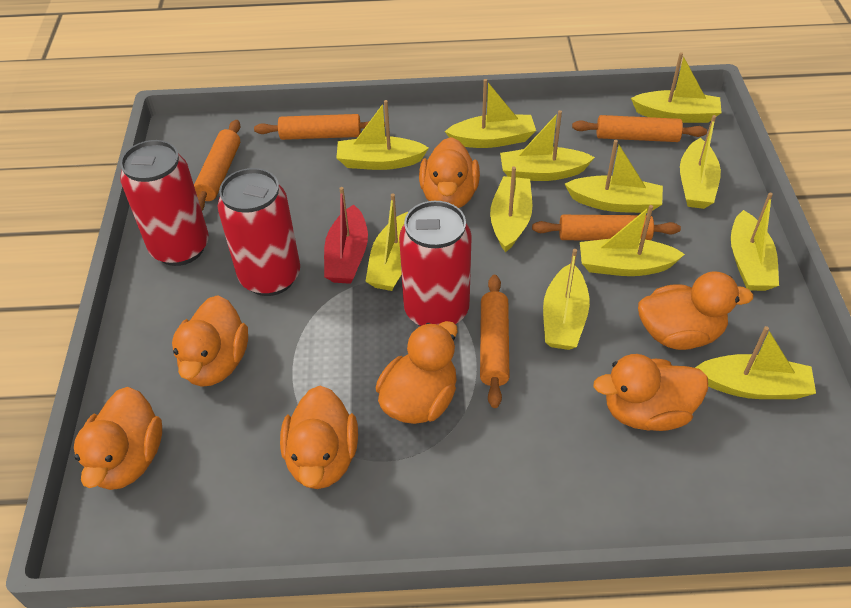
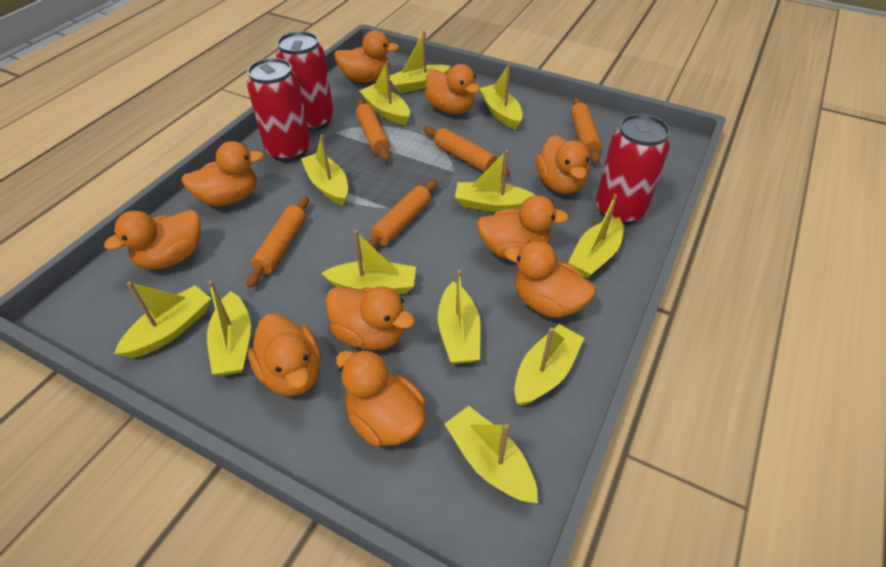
orange duck: 7 -> 10
red boat: 1 -> 0

